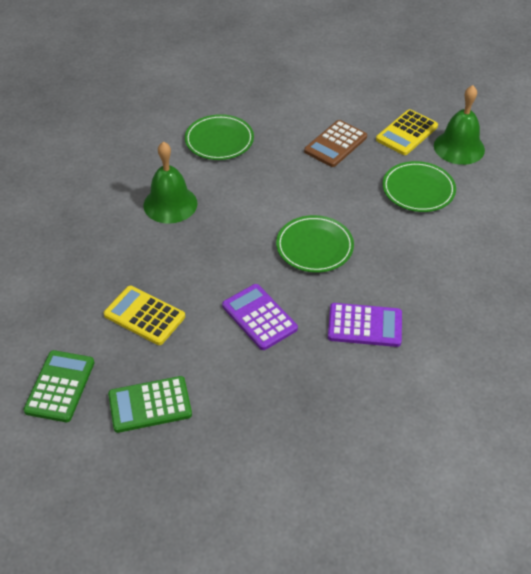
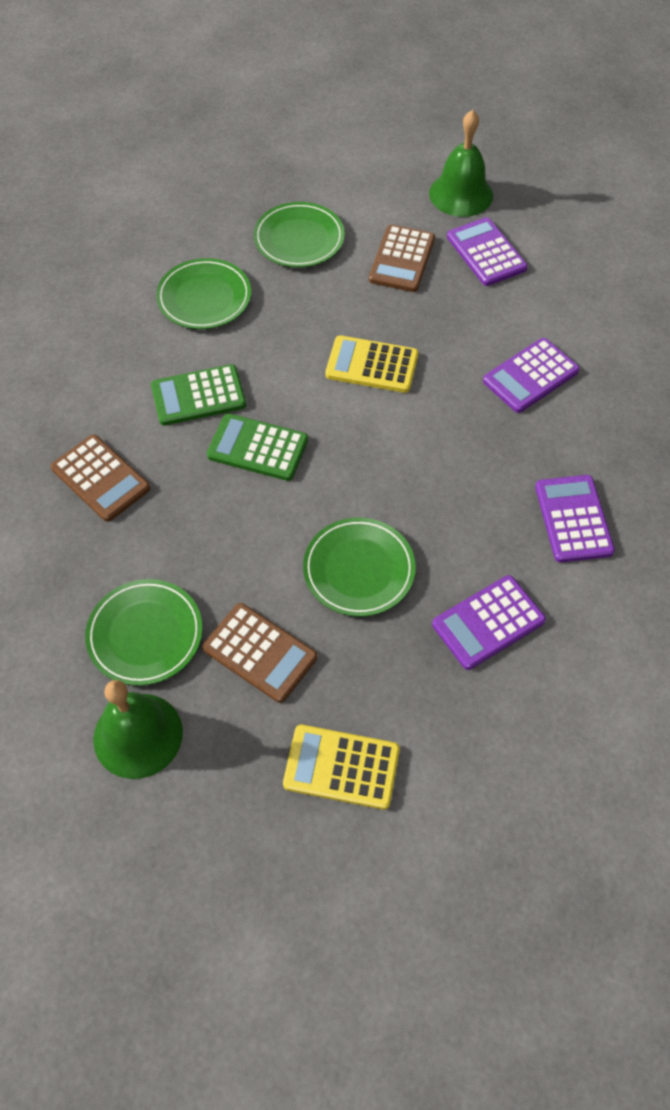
brown calculator: 1 -> 3
green plate: 3 -> 4
purple calculator: 2 -> 4

